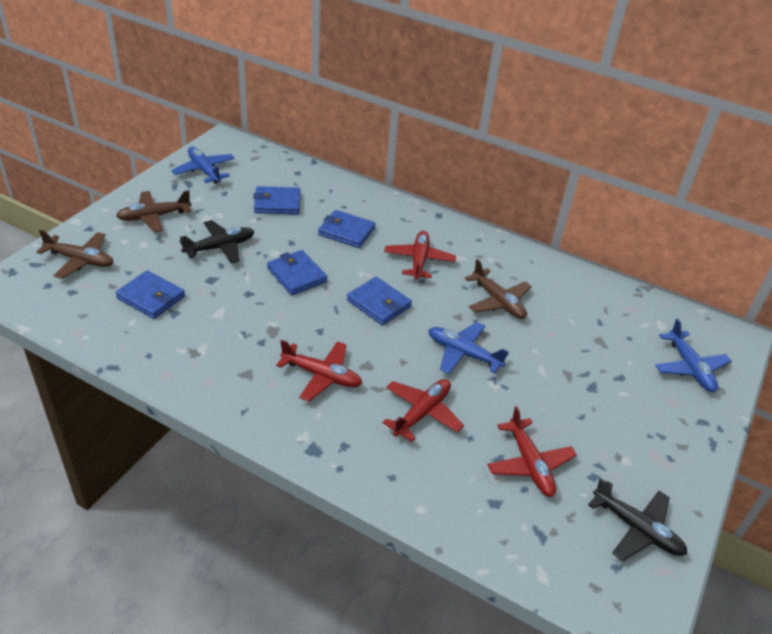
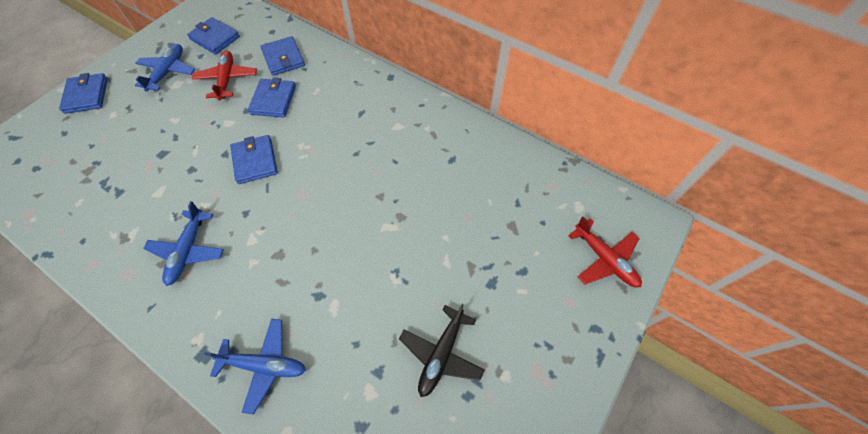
black plane: 2 -> 1
brown plane: 3 -> 0
red plane: 4 -> 2

